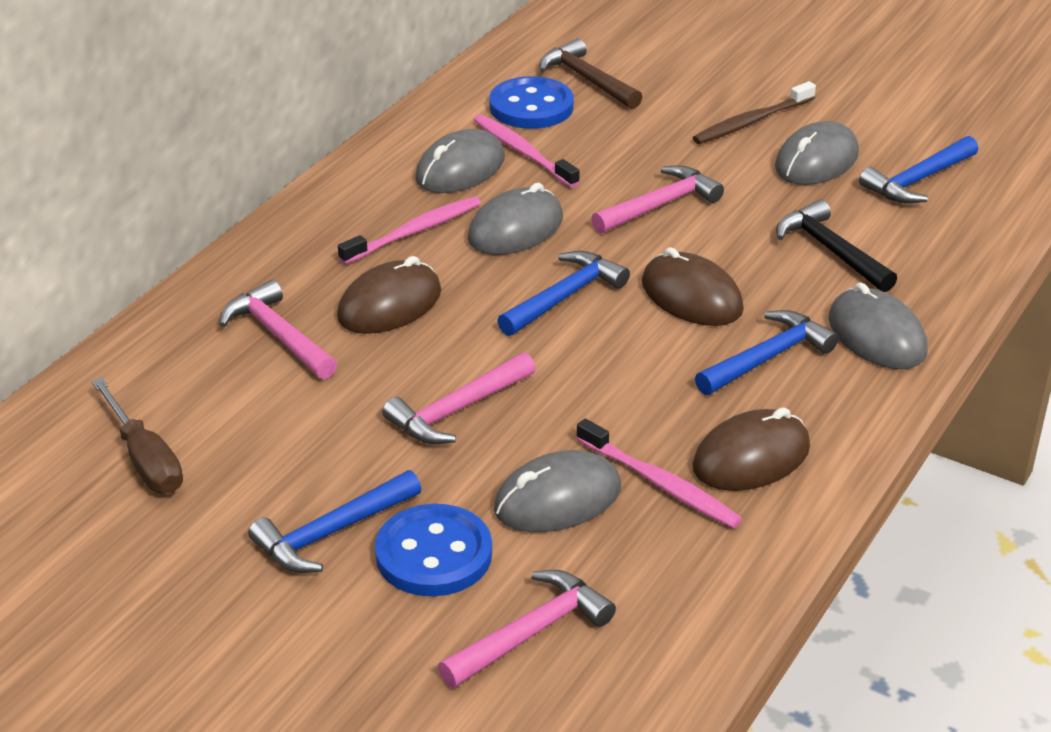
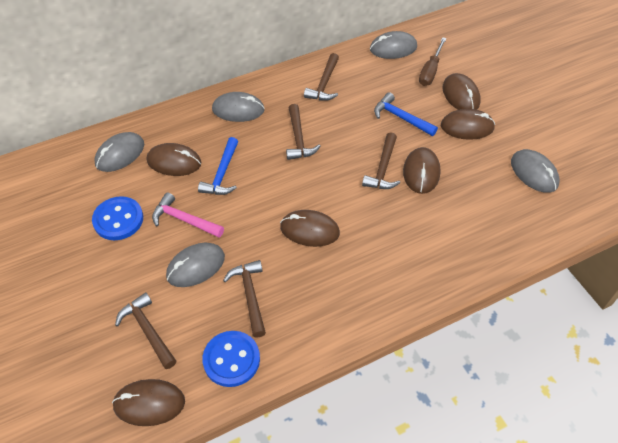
black hammer: 1 -> 0
blue hammer: 4 -> 2
brown hammer: 1 -> 5
brown mouse: 3 -> 6
brown toothbrush: 1 -> 0
pink hammer: 4 -> 1
pink toothbrush: 3 -> 0

